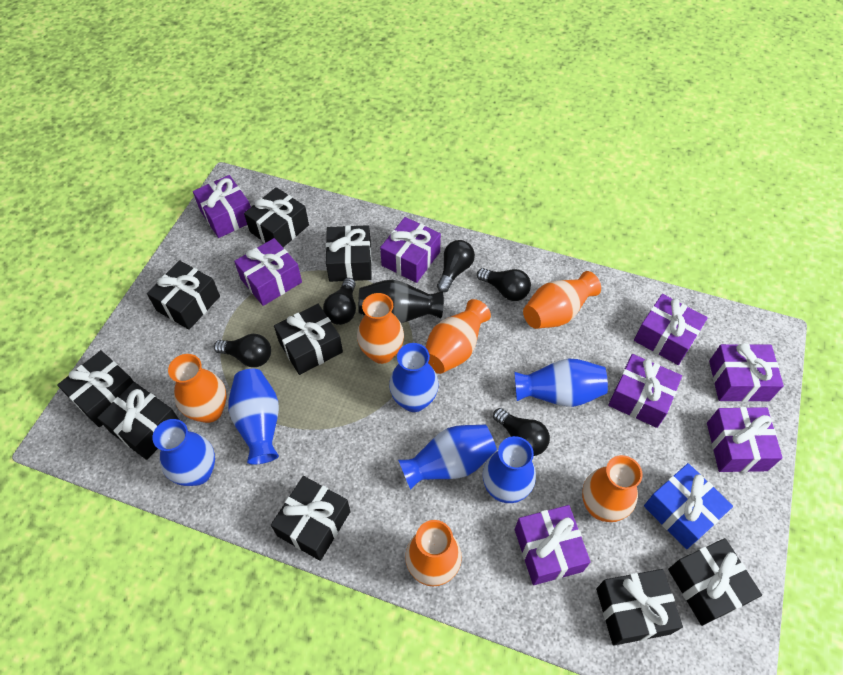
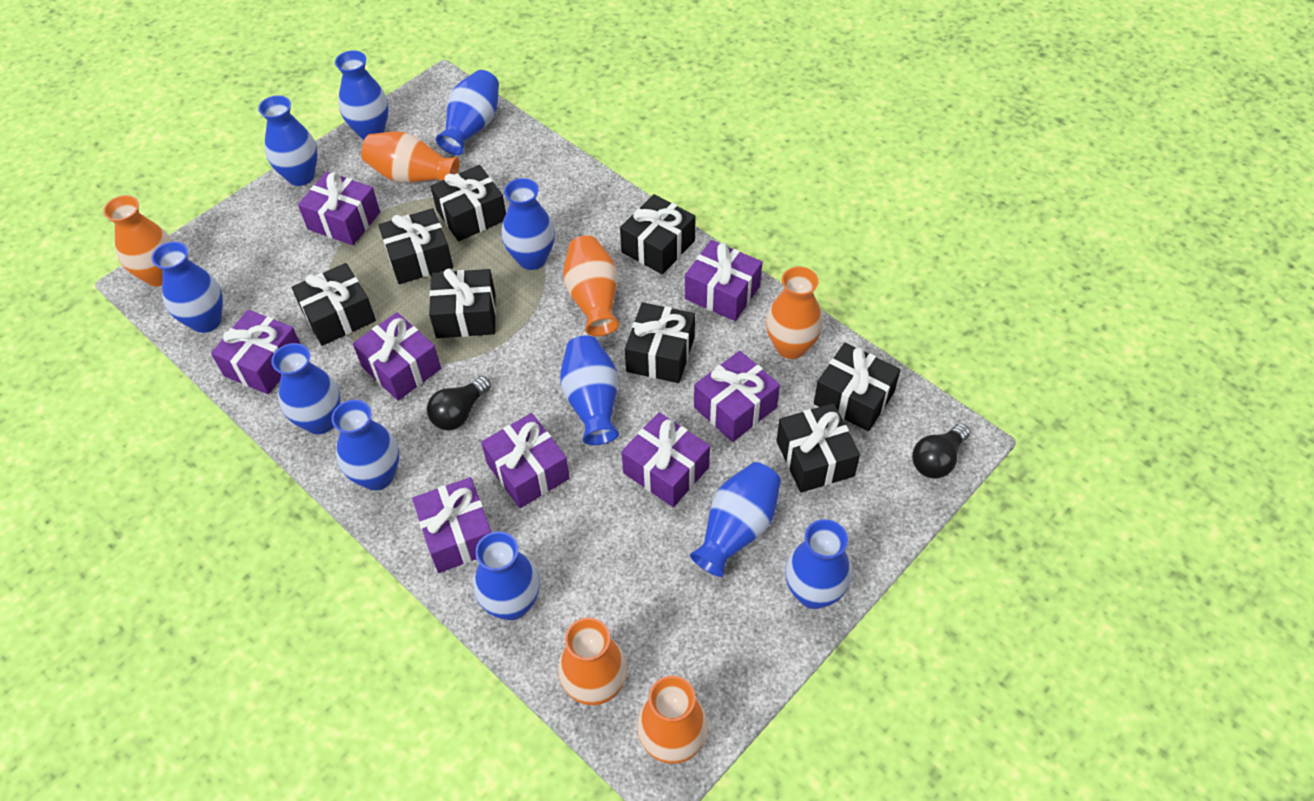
black gift: 9 -> 8
black light bulb: 5 -> 2
black vase: 1 -> 0
blue gift: 1 -> 0
blue vase: 6 -> 11

